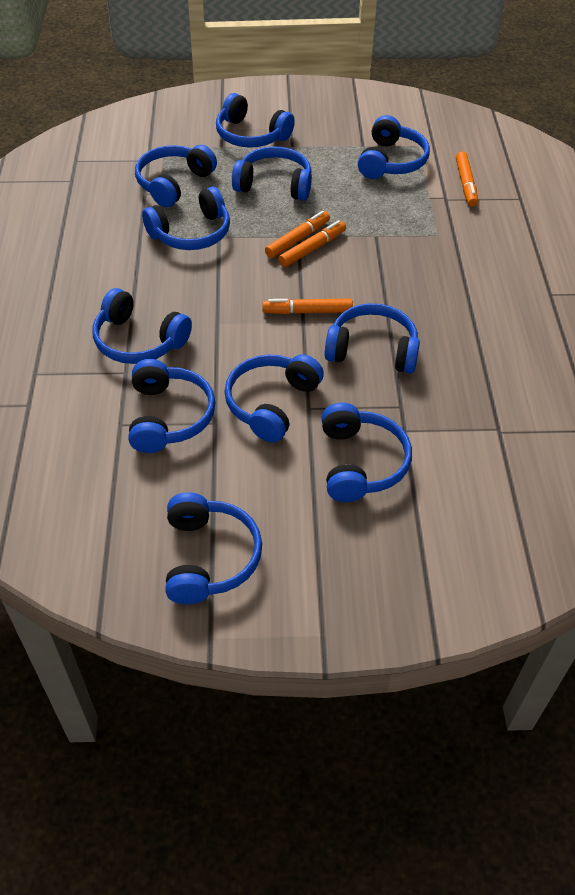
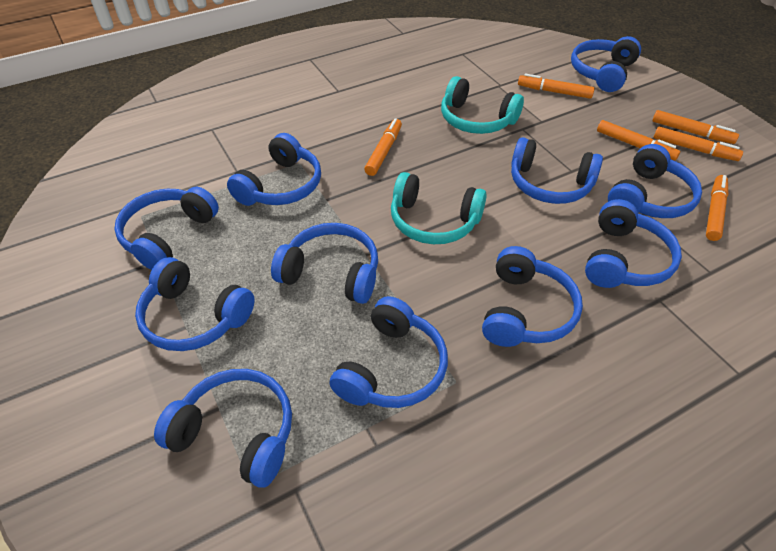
orange marker: 4 -> 6
turquoise headphones: 0 -> 2

